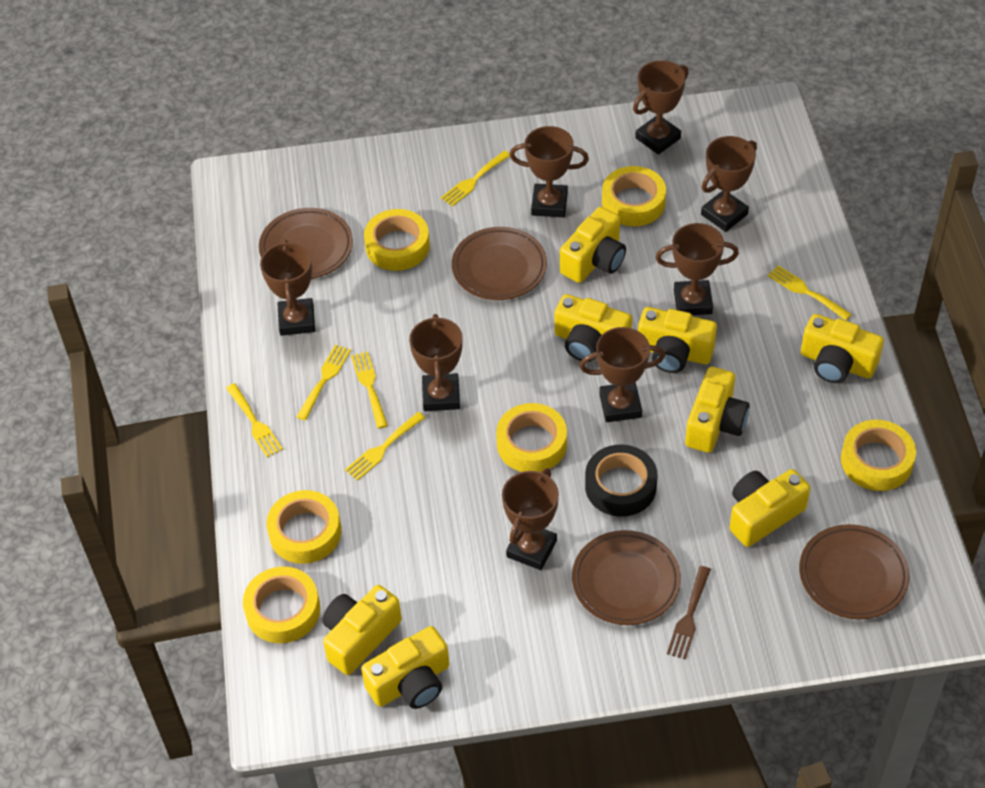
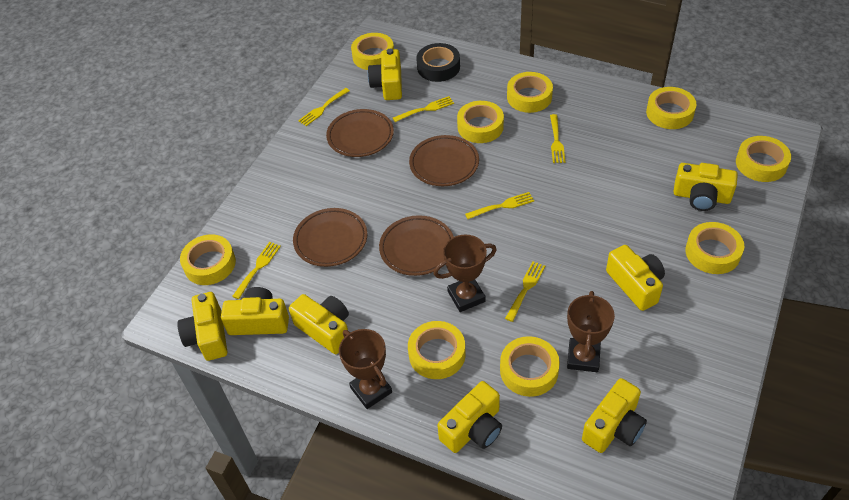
brown fork: 1 -> 0
brown trophy: 8 -> 3
yellow tape: 6 -> 9

